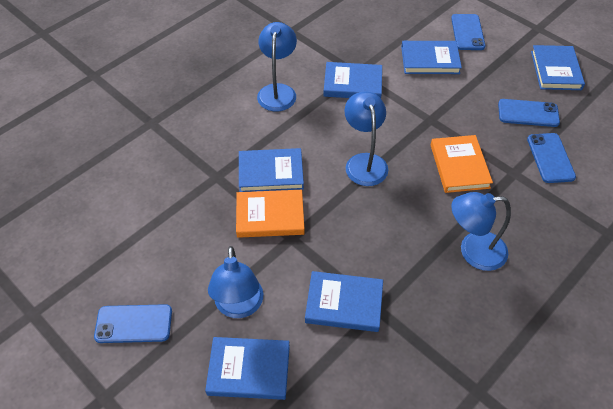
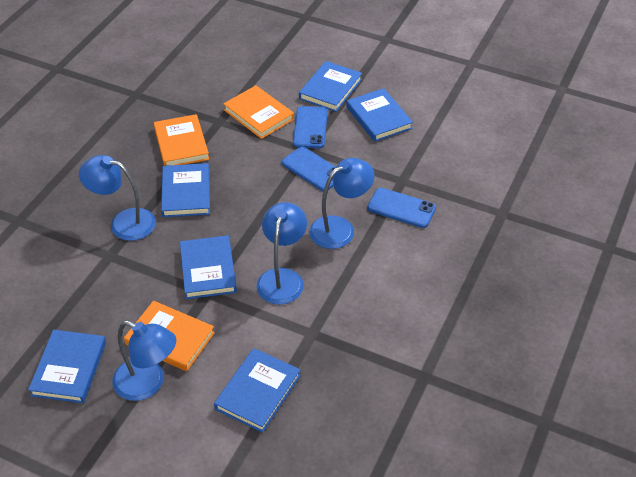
blue phone: 4 -> 3
orange book: 2 -> 3

